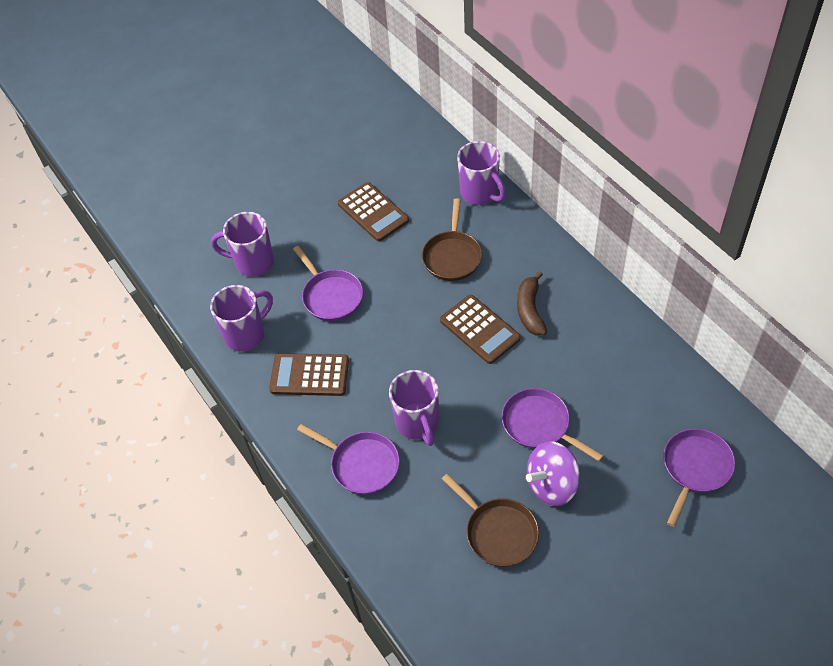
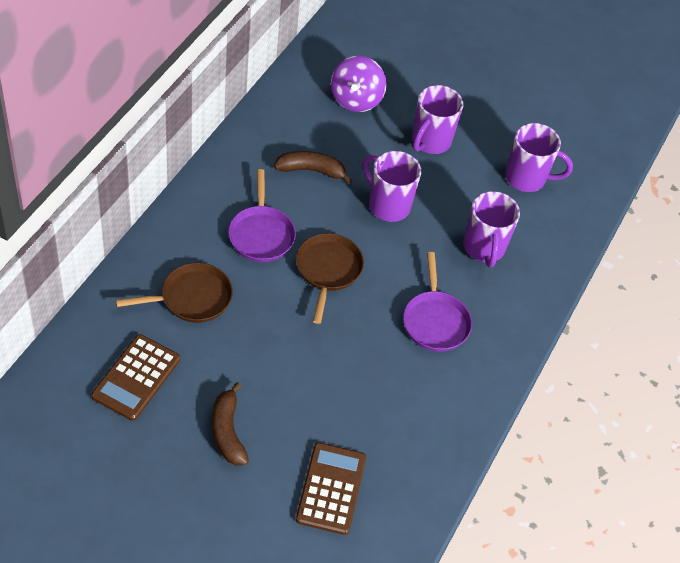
brown banana: 1 -> 2
brown calculator: 3 -> 2
purple pan: 4 -> 2

